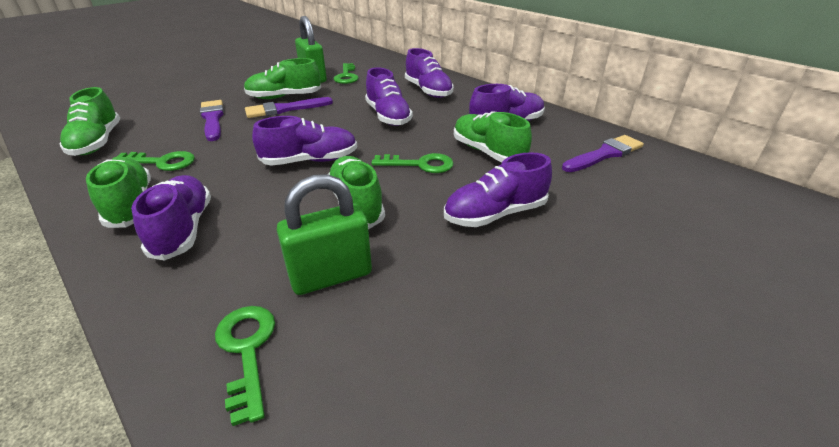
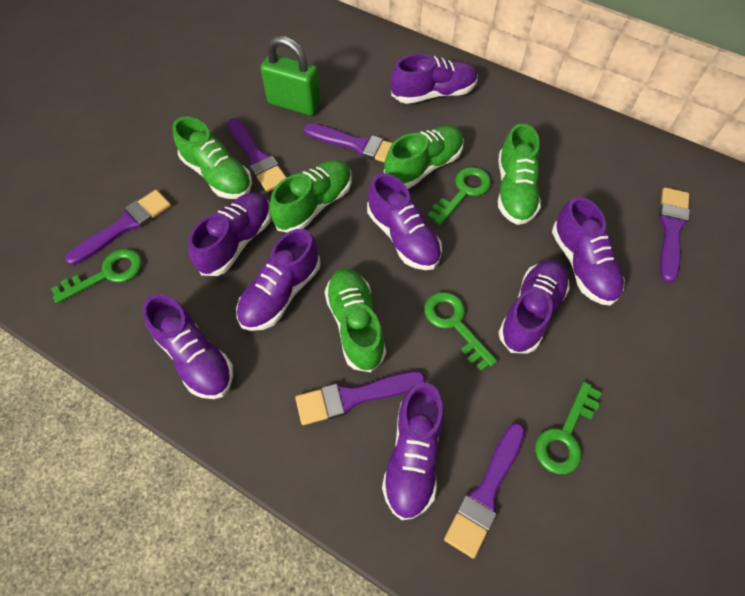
green padlock: 2 -> 1
purple brush: 3 -> 6
purple shoe: 6 -> 8

